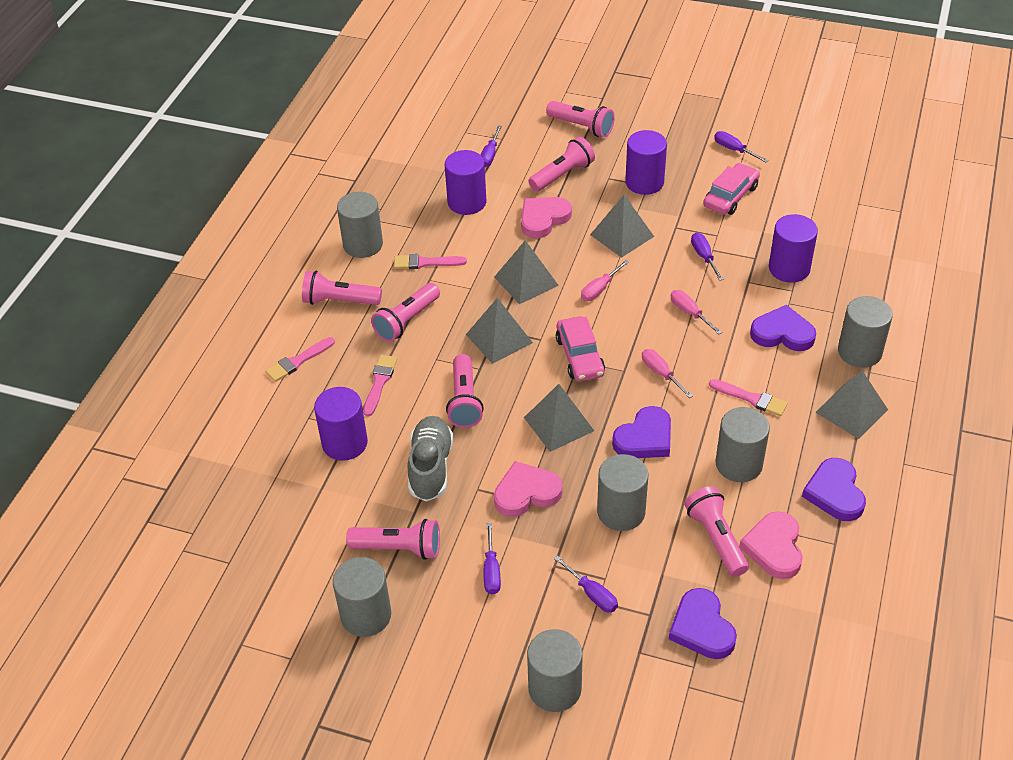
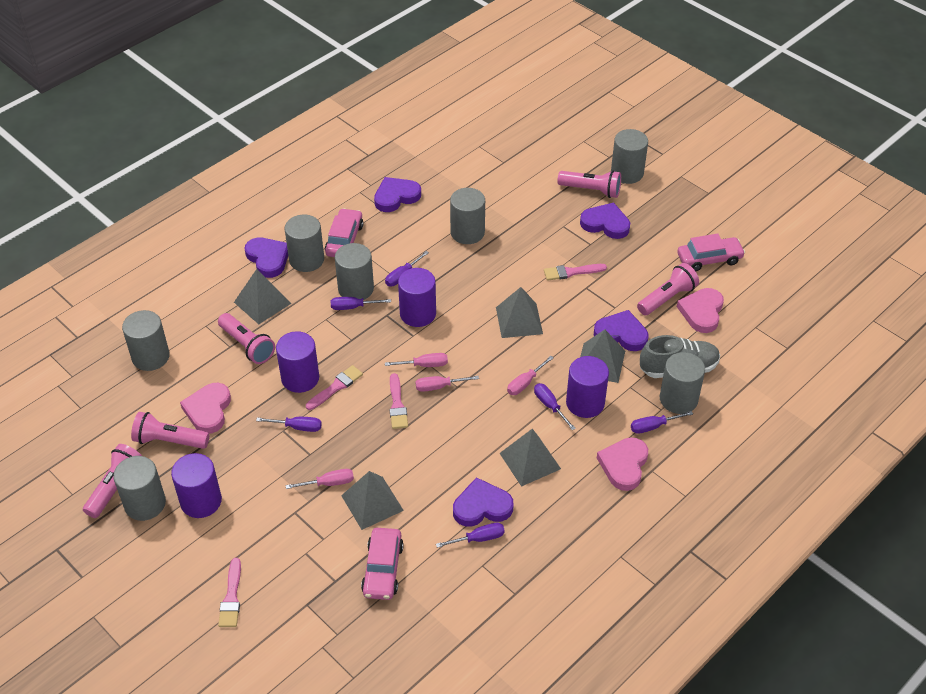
grey cylinder: 6 -> 7
pink car: 2 -> 3
pink flashlight: 7 -> 5
pink screwdriver: 3 -> 4
purple heart: 4 -> 5
purple screwdriver: 5 -> 6

